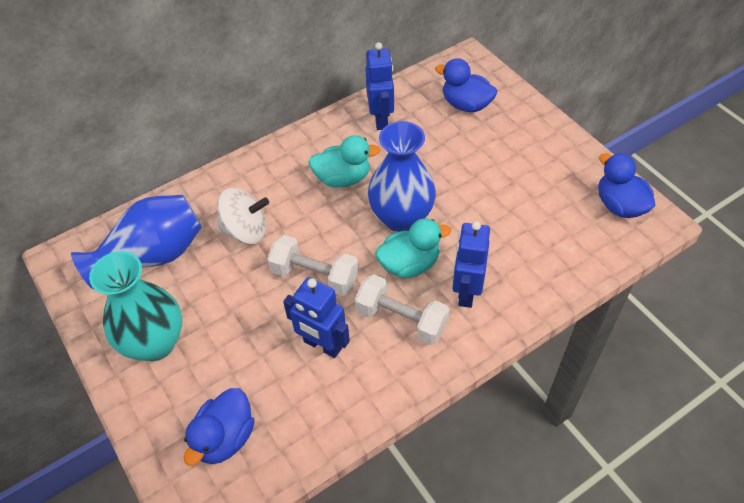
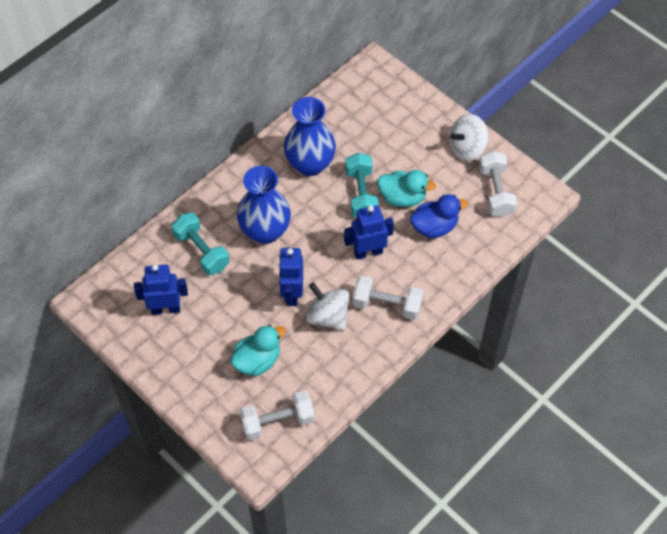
blue duck: 3 -> 1
turquoise dumbbell: 0 -> 2
turquoise vase: 1 -> 0
white dumbbell: 2 -> 3
white spinning top: 1 -> 2

